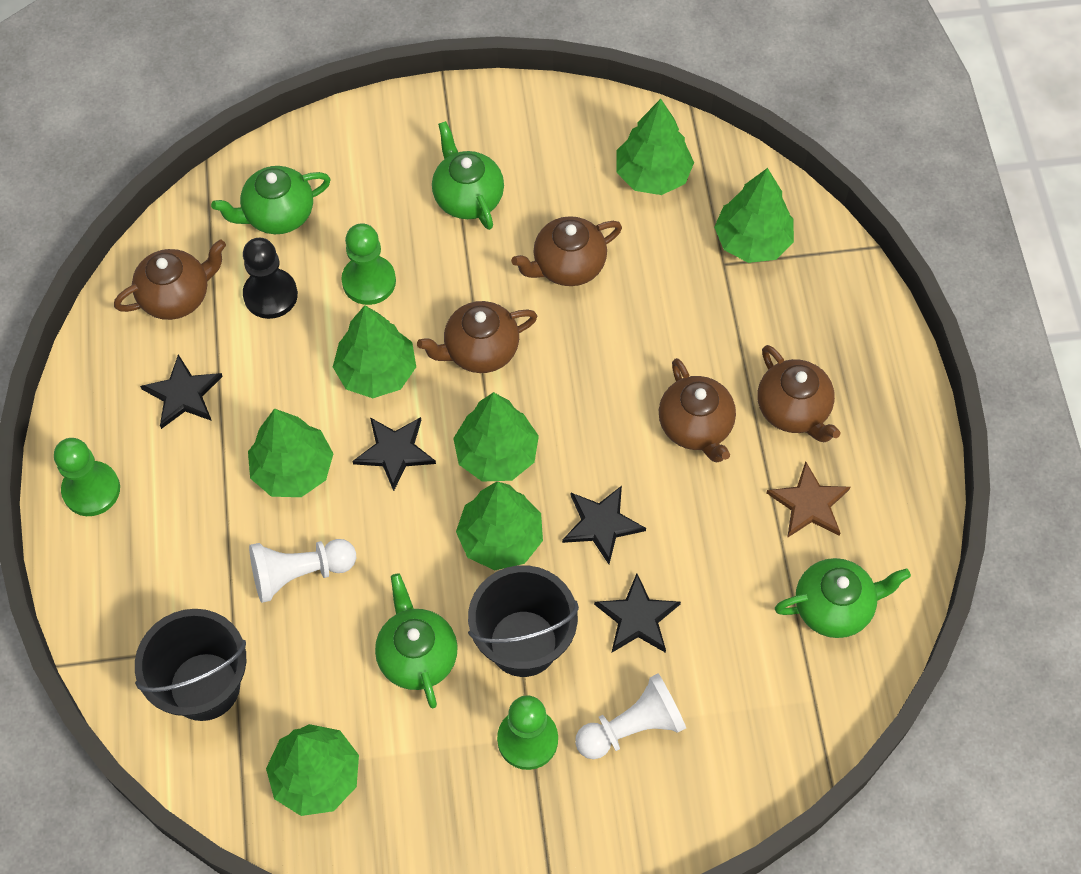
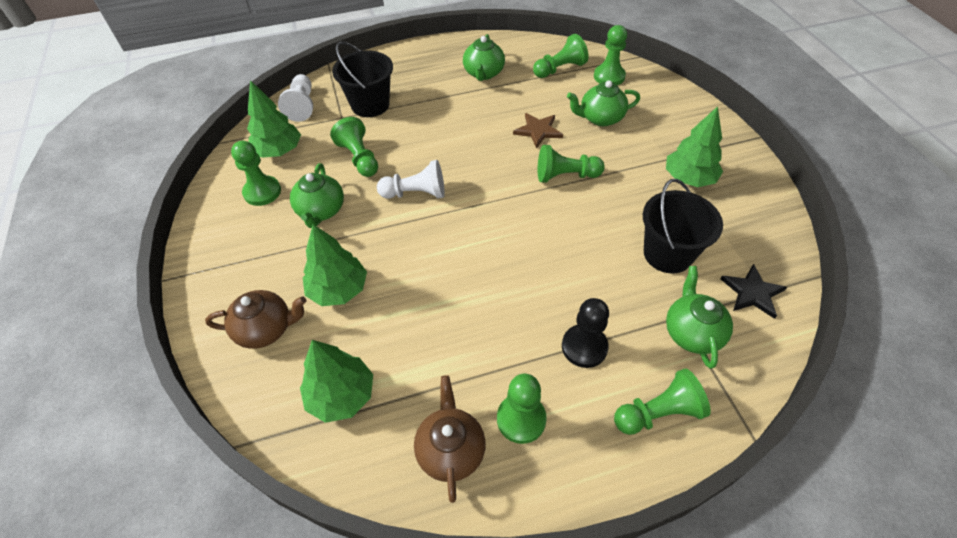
black star: 4 -> 1
brown teapot: 5 -> 2
green pawn: 3 -> 7
green tree: 7 -> 4

